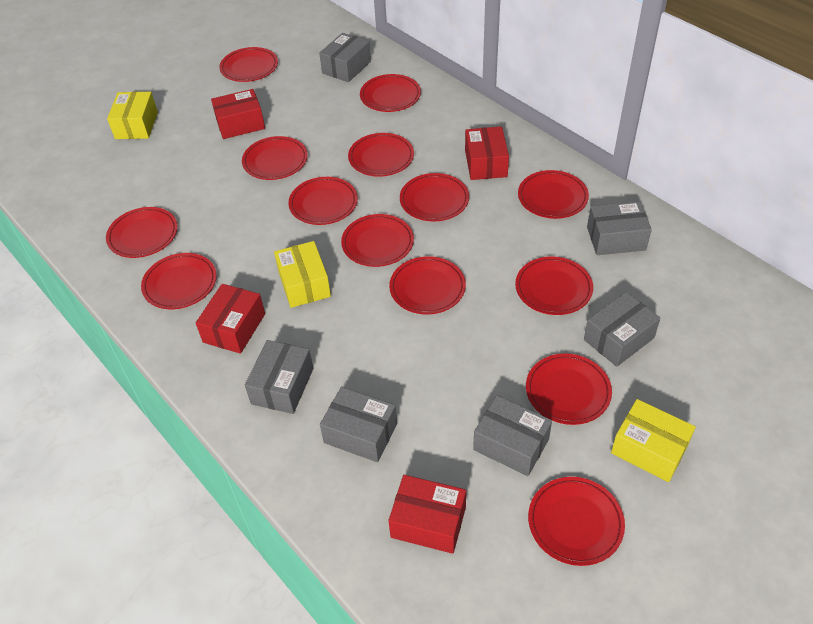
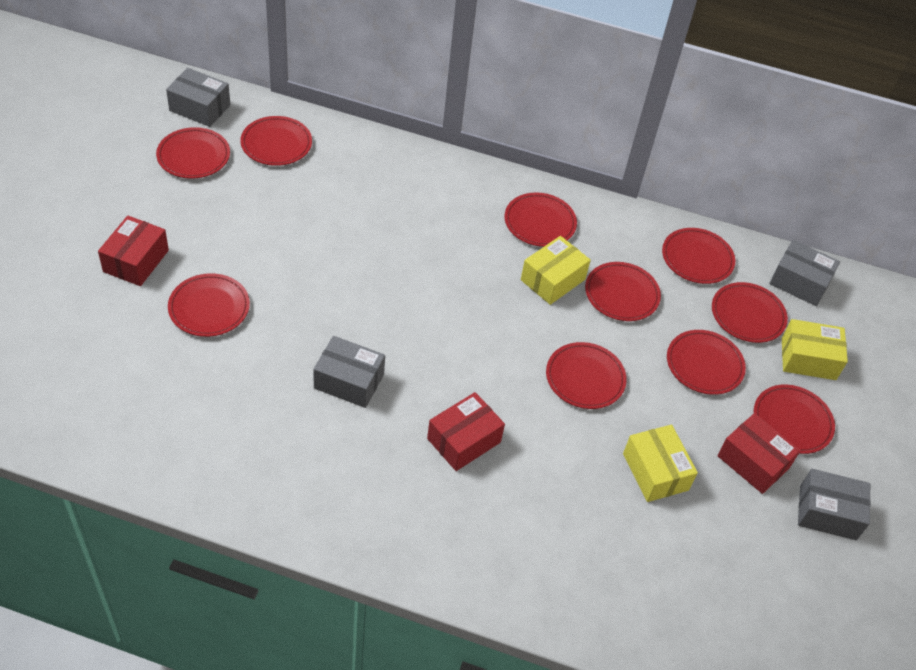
grey box: 6 -> 4
red box: 4 -> 3
red plate: 14 -> 10

